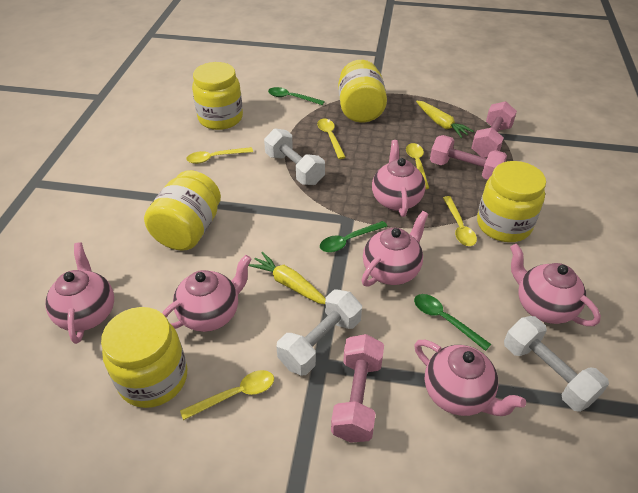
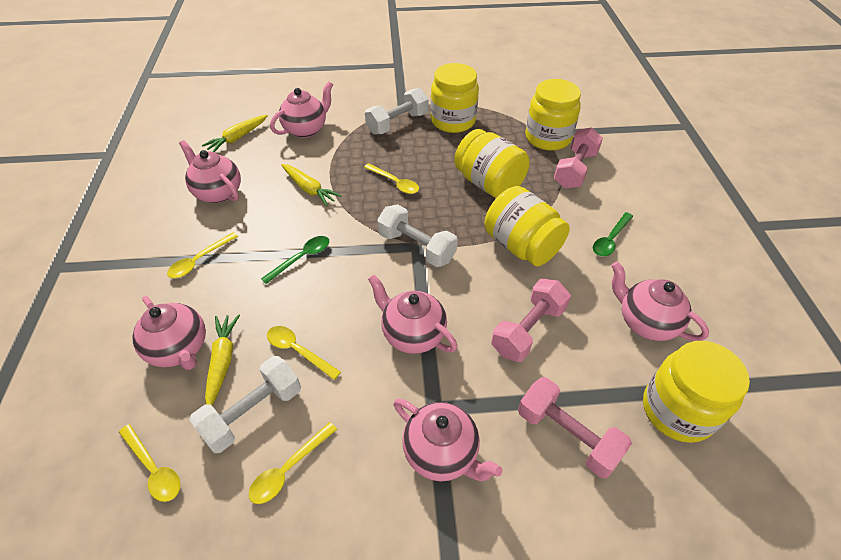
green spoon: 3 -> 2
yellow carrot: 2 -> 3

